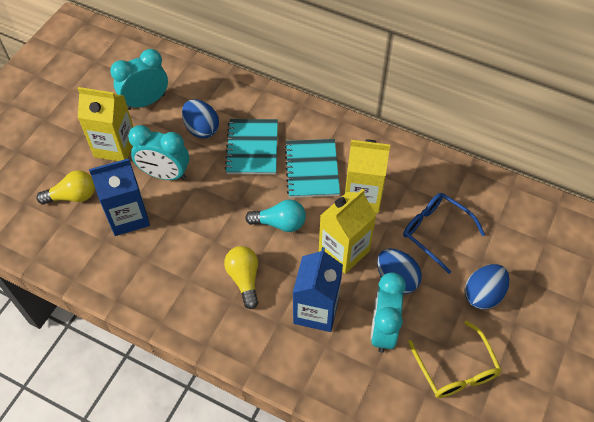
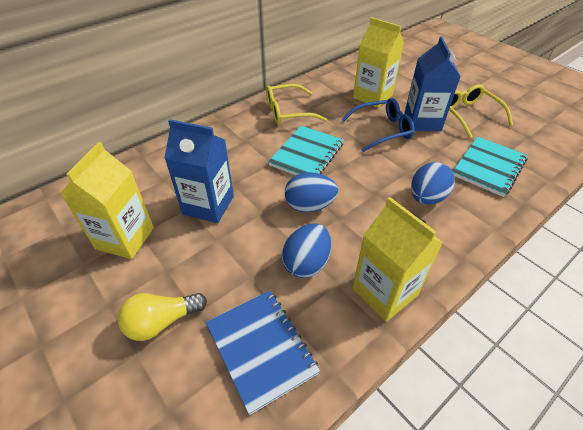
blue notebook: 0 -> 1
turquoise clock: 3 -> 0
turquoise light bulb: 1 -> 0
yellow glasses: 1 -> 2
yellow light bulb: 2 -> 1

